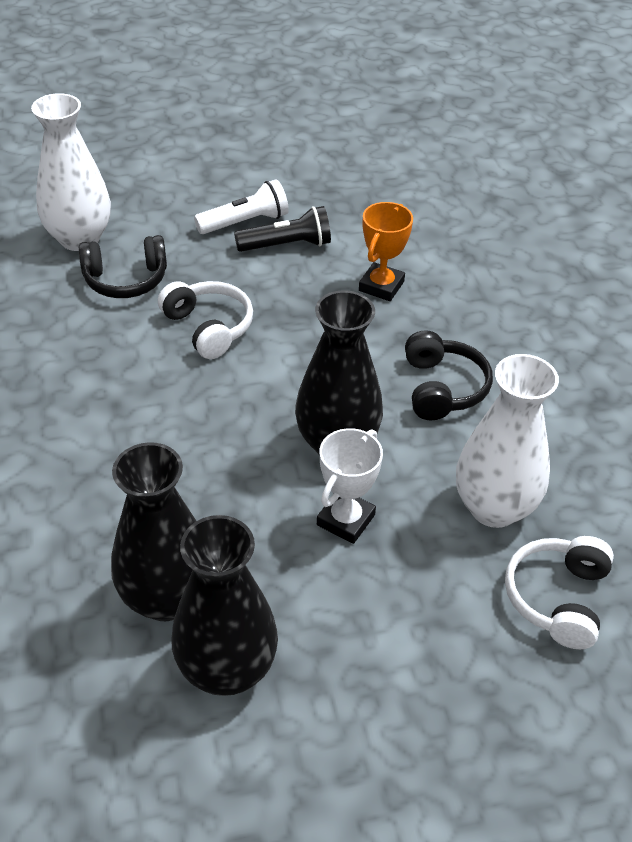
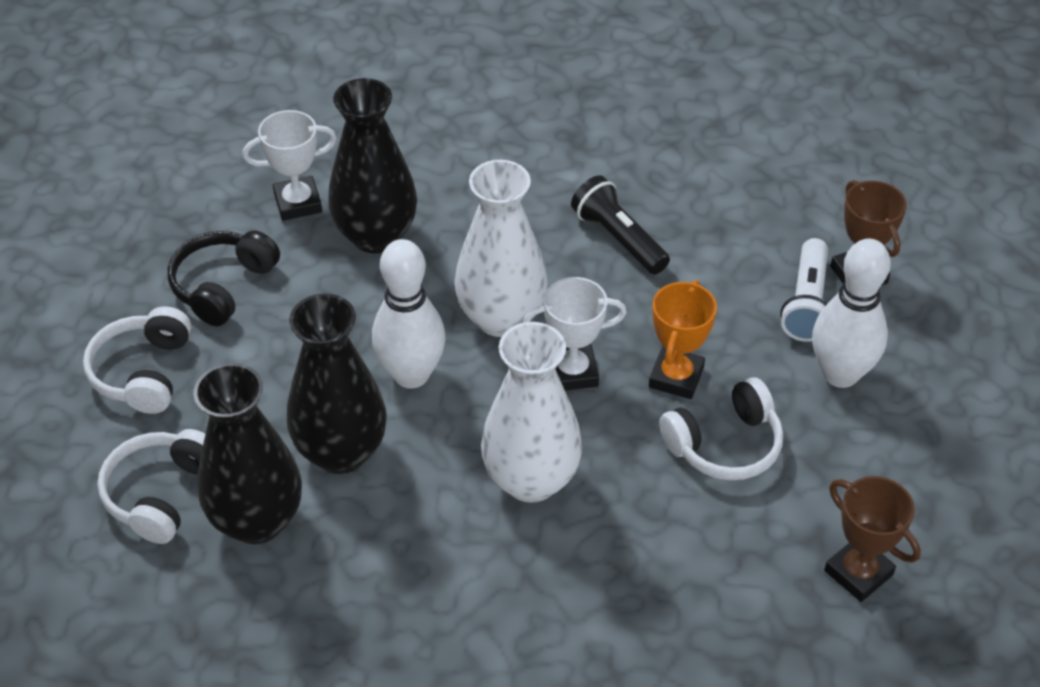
black headphones: 2 -> 1
brown trophy: 0 -> 2
white bowling pin: 0 -> 2
white headphones: 2 -> 3
white trophy: 1 -> 2

